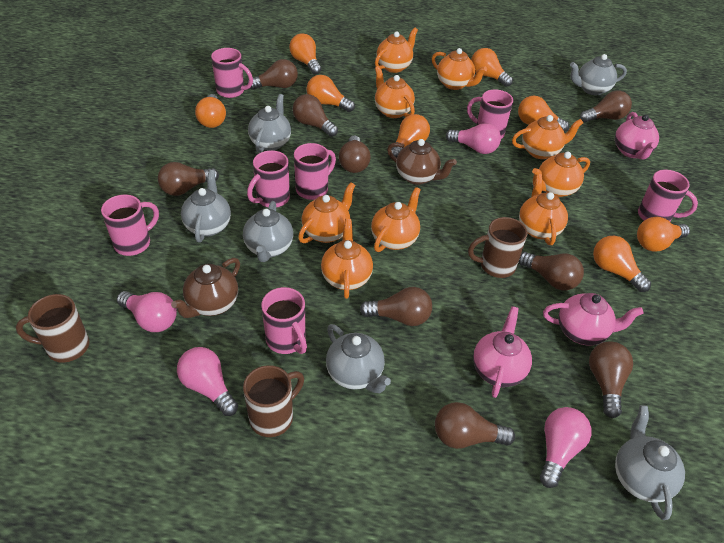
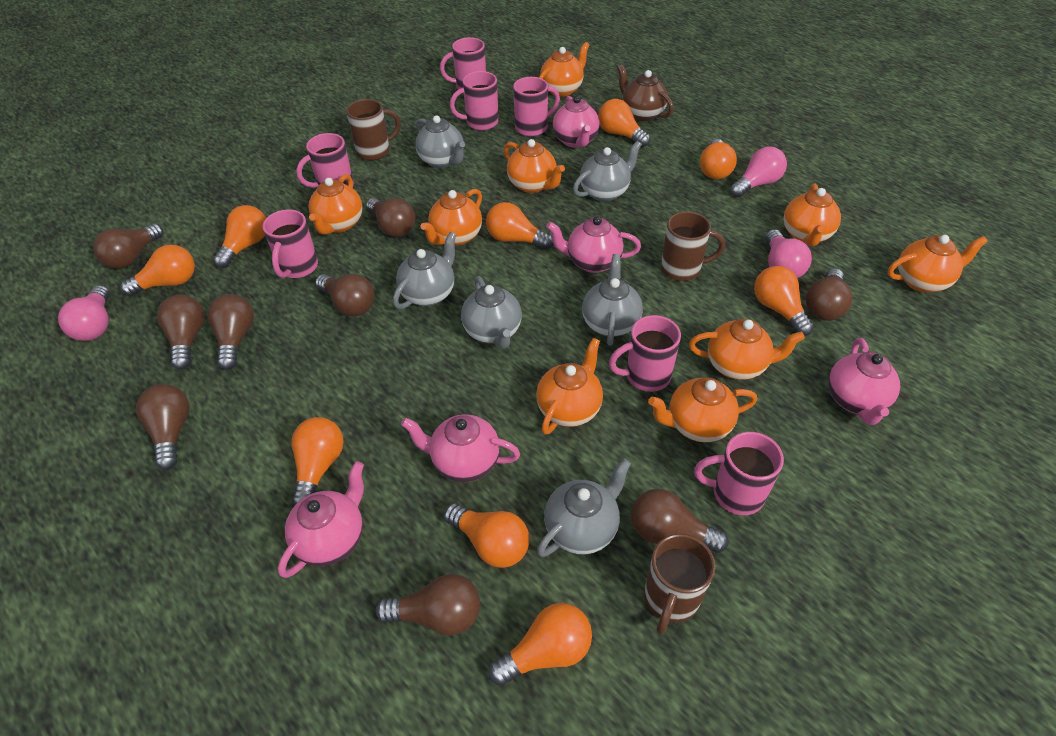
brown teapot: 2 -> 1
orange light bulb: 8 -> 9
pink light bulb: 4 -> 3
pink teapot: 3 -> 5

